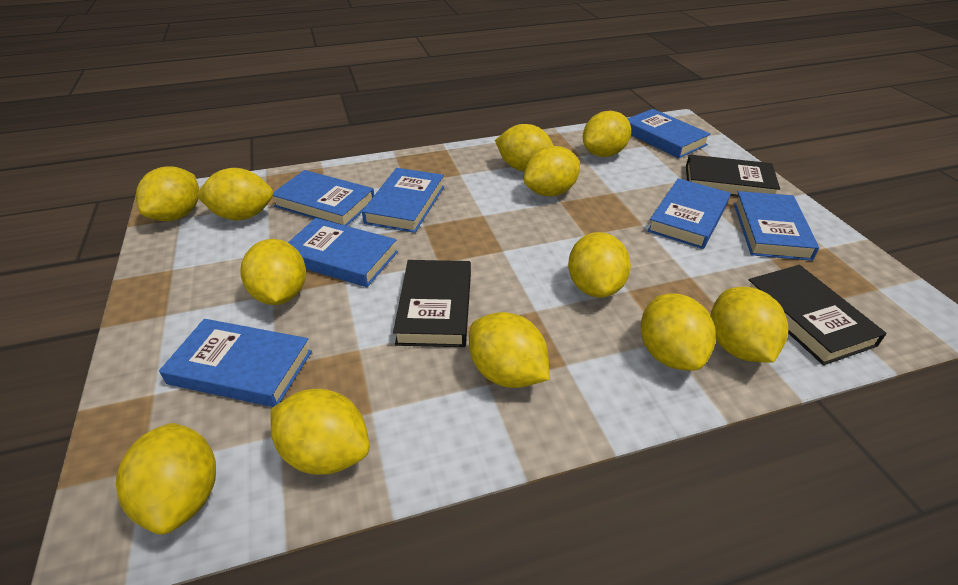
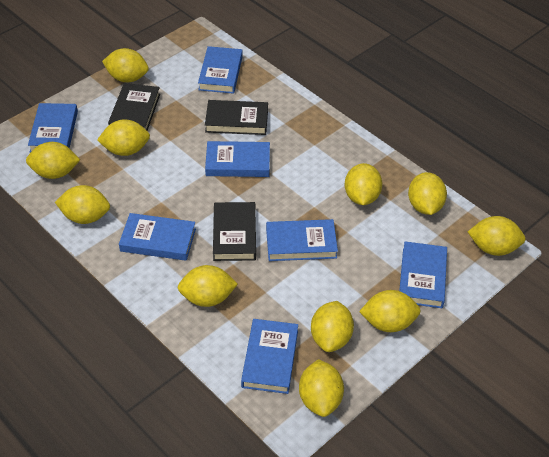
yellow lemon: 12 -> 11

